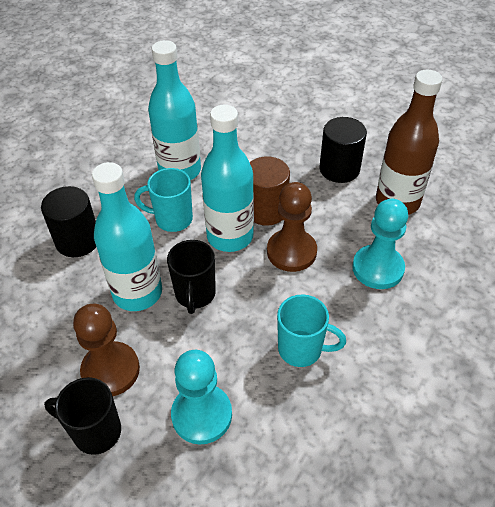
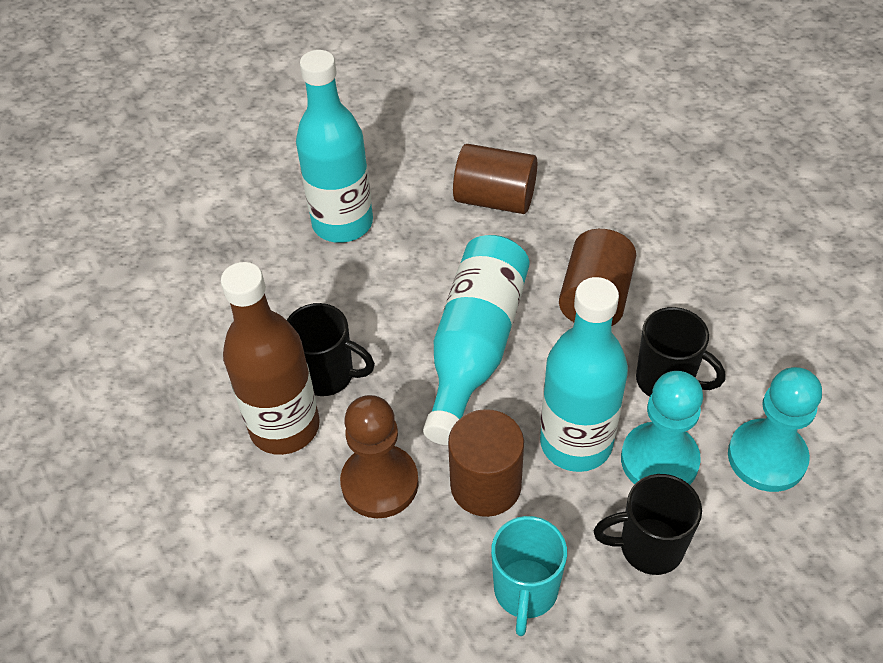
black cylinder: 2 -> 0
black mug: 2 -> 3
brown cylinder: 1 -> 3
brown pawn: 2 -> 1
turquoise mug: 2 -> 1

